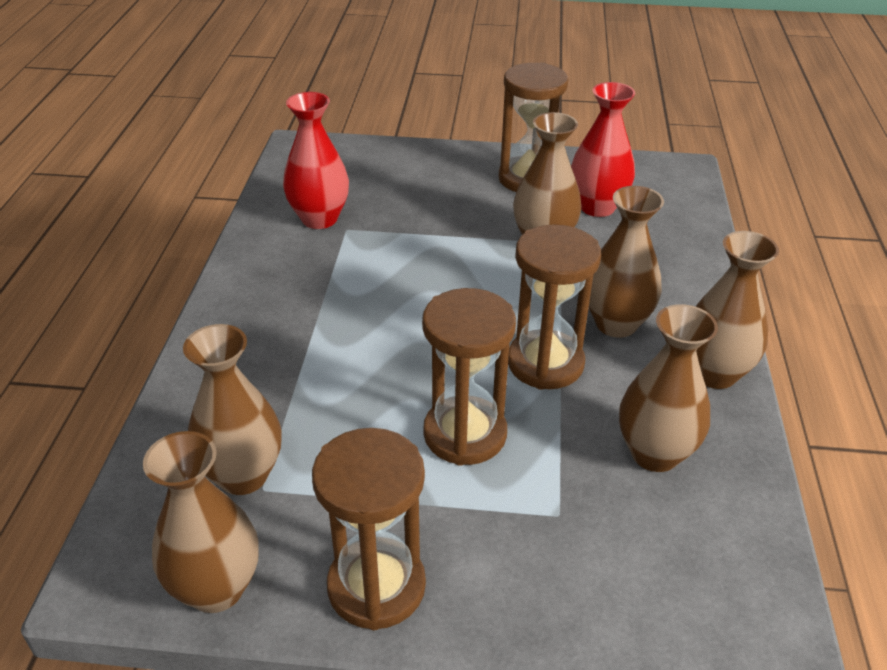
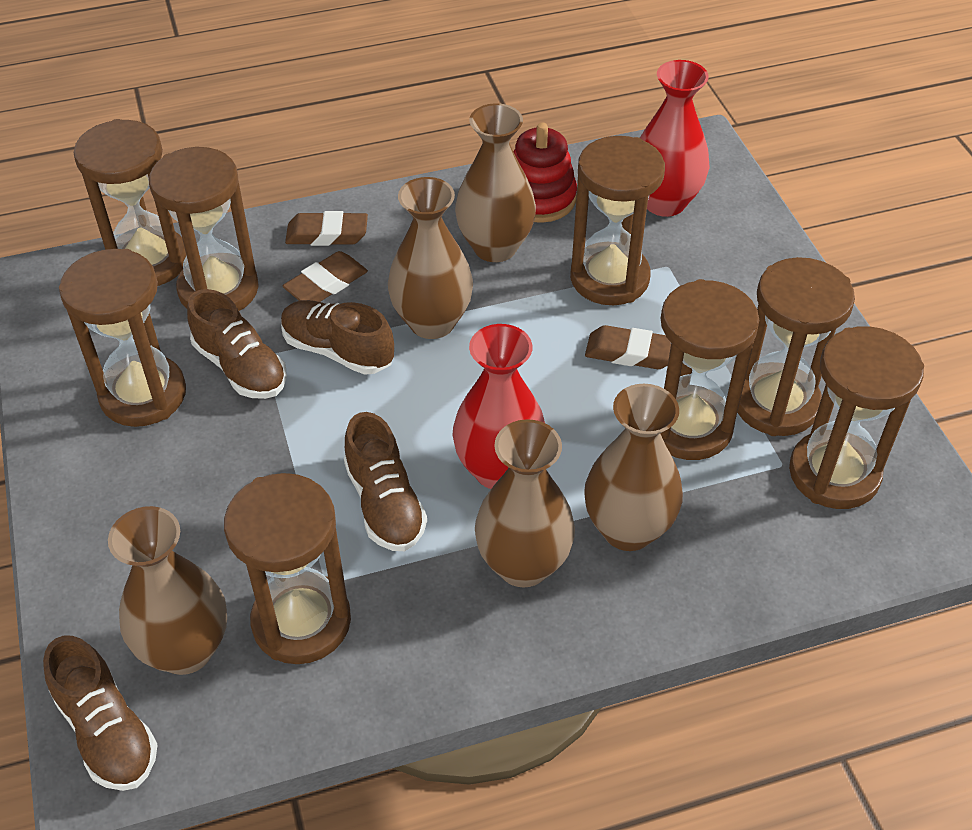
brown eraser: 0 -> 3
brown hourglass: 4 -> 8
brown shoe: 0 -> 4
brown vase: 6 -> 5
red stacking toy: 0 -> 1

